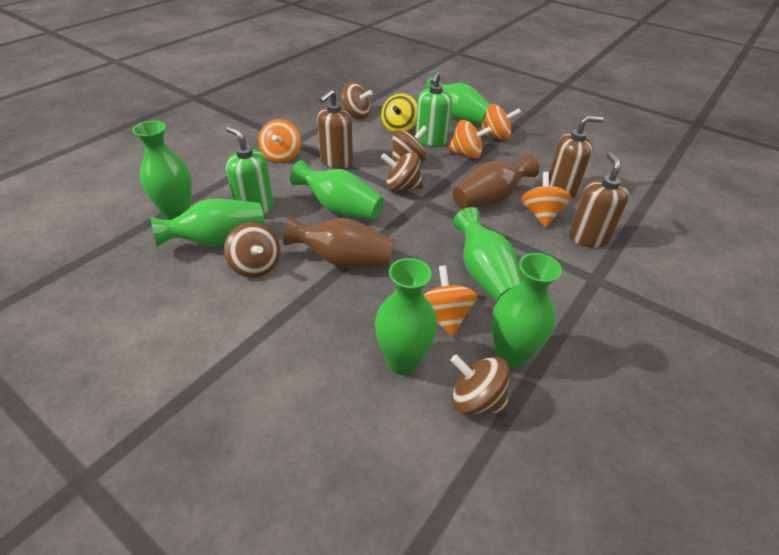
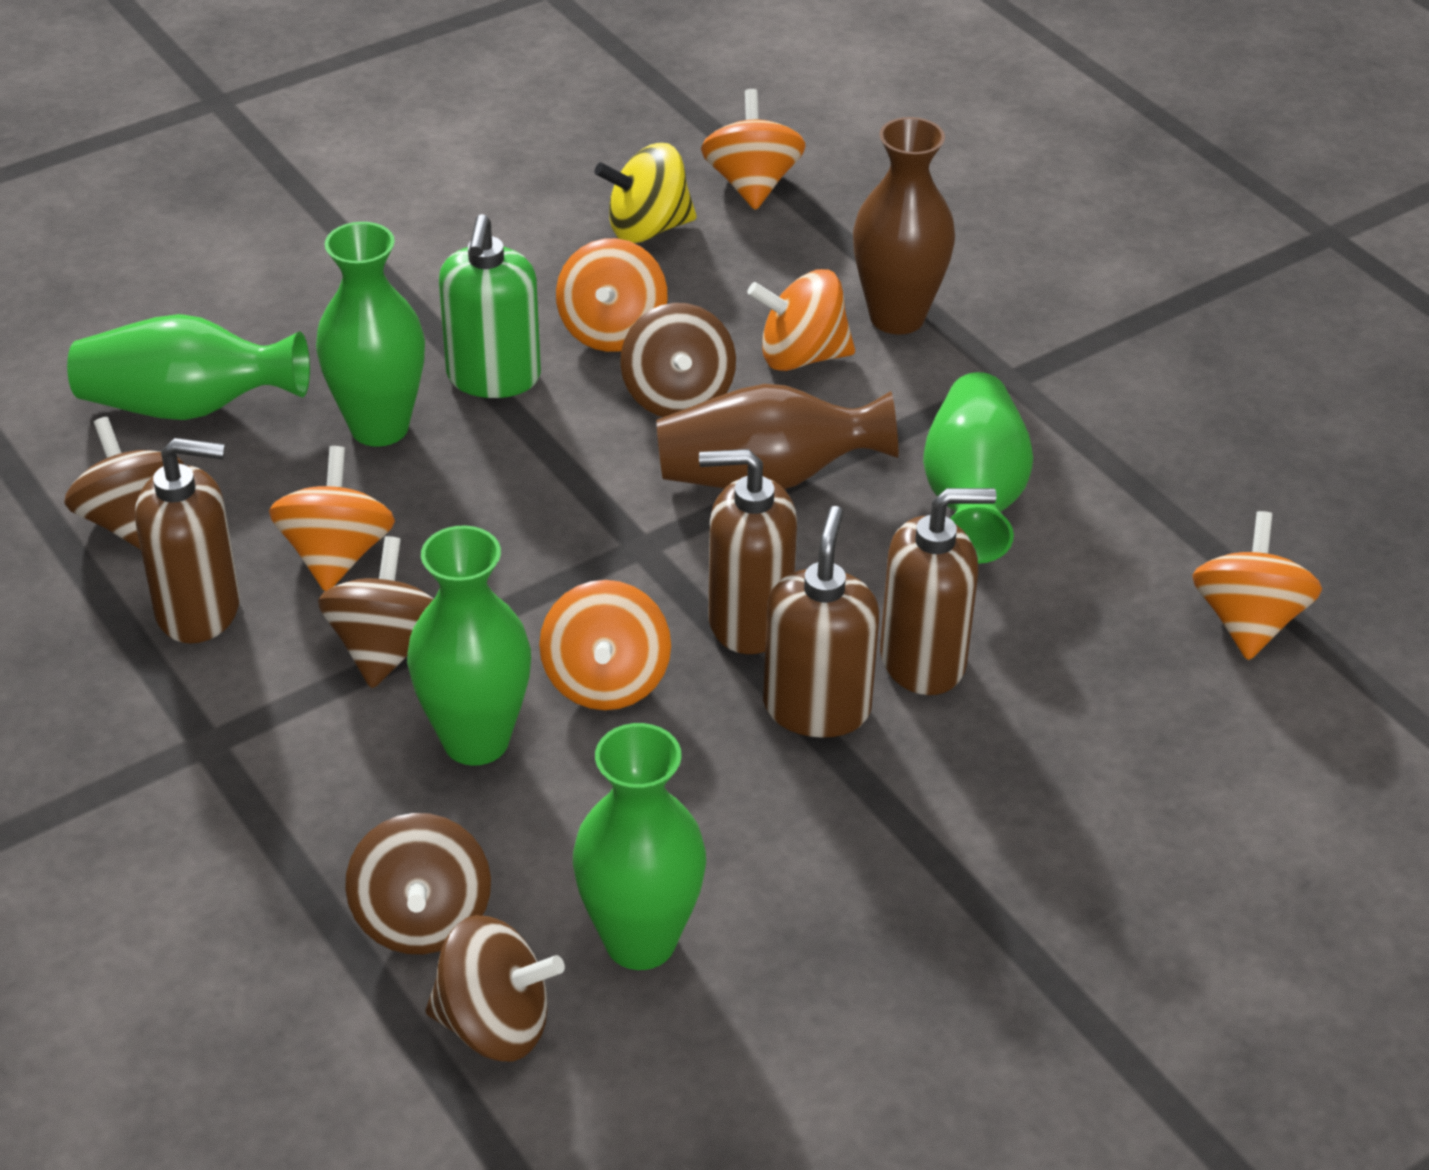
brown soap dispenser: 3 -> 4
green soap dispenser: 2 -> 1
green vase: 7 -> 5
orange spinning top: 5 -> 6

